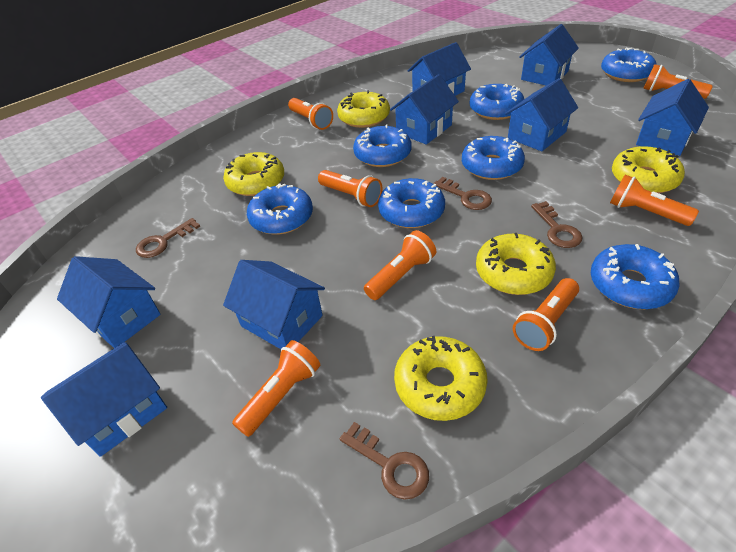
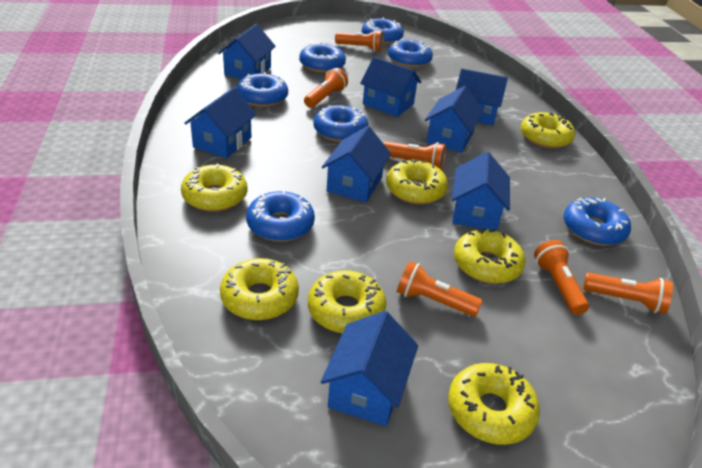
brown key: 4 -> 0
orange flashlight: 7 -> 6
yellow donut: 5 -> 7

